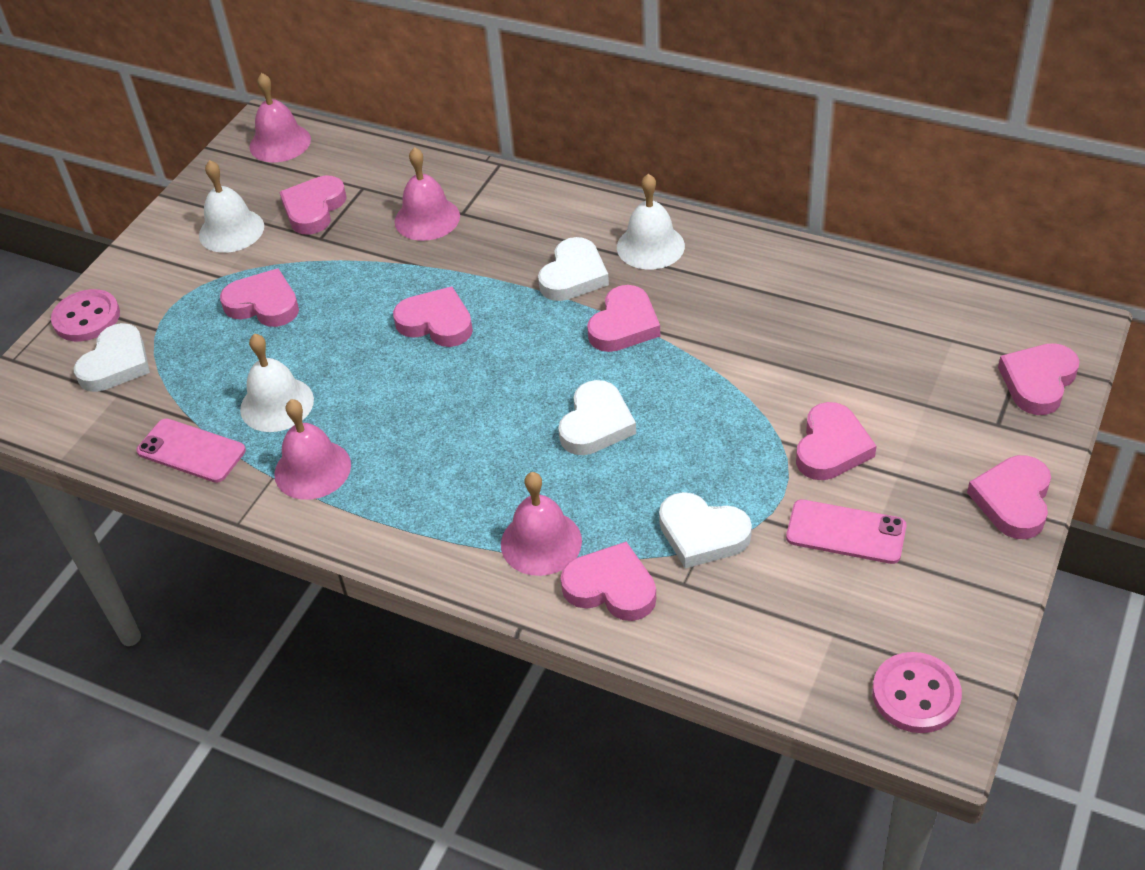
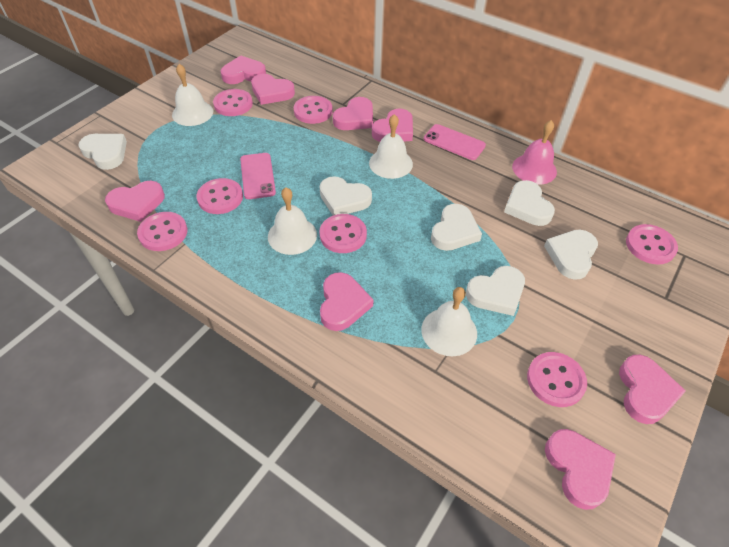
pink bell: 4 -> 1
pink button: 2 -> 7
white bell: 3 -> 4
white heart: 4 -> 6

